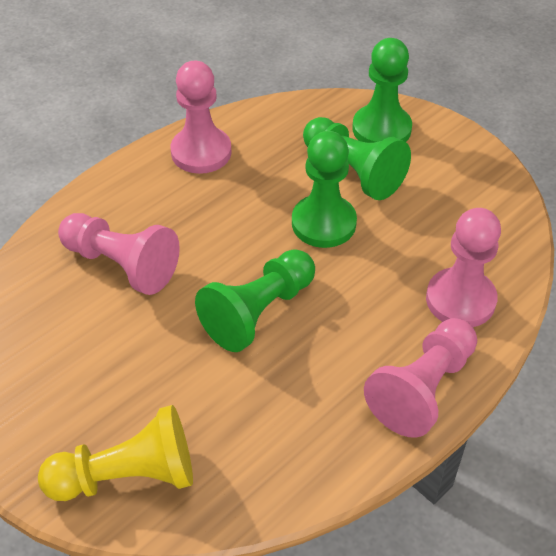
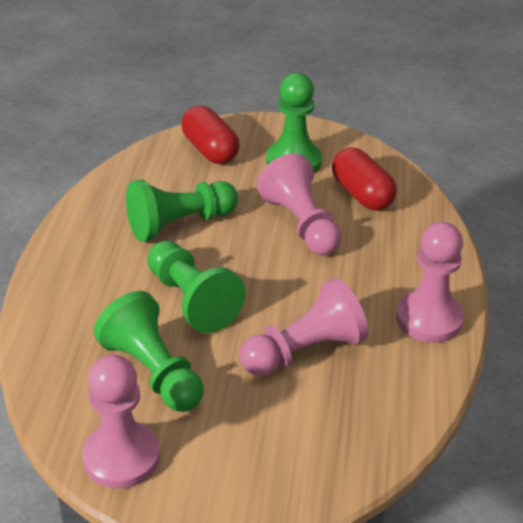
red capsule: 0 -> 2
yellow pawn: 1 -> 0

